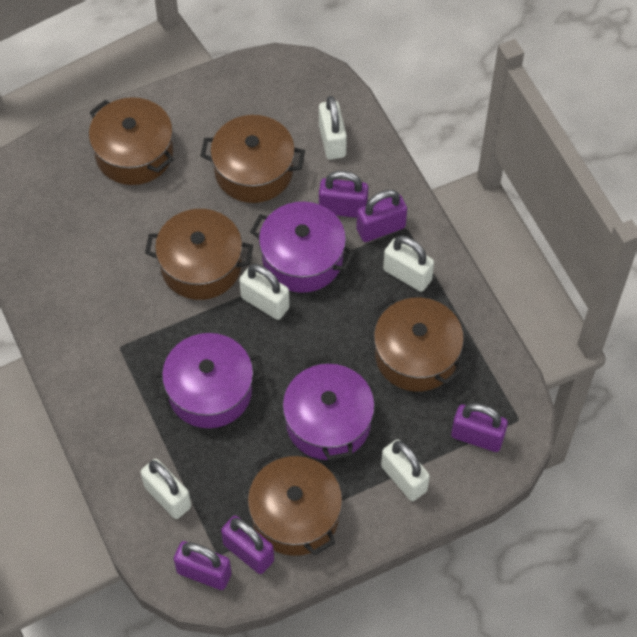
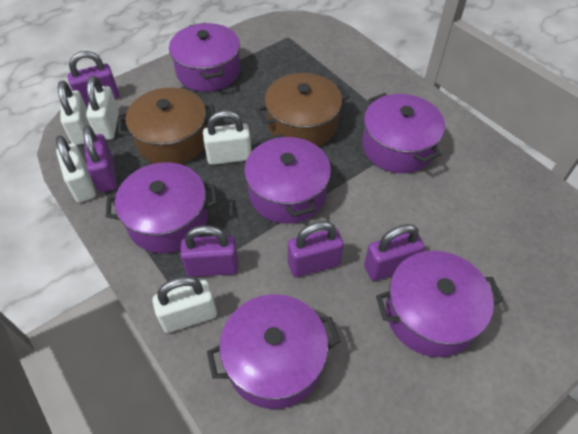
brown pot: 5 -> 2
purple pot: 3 -> 6

